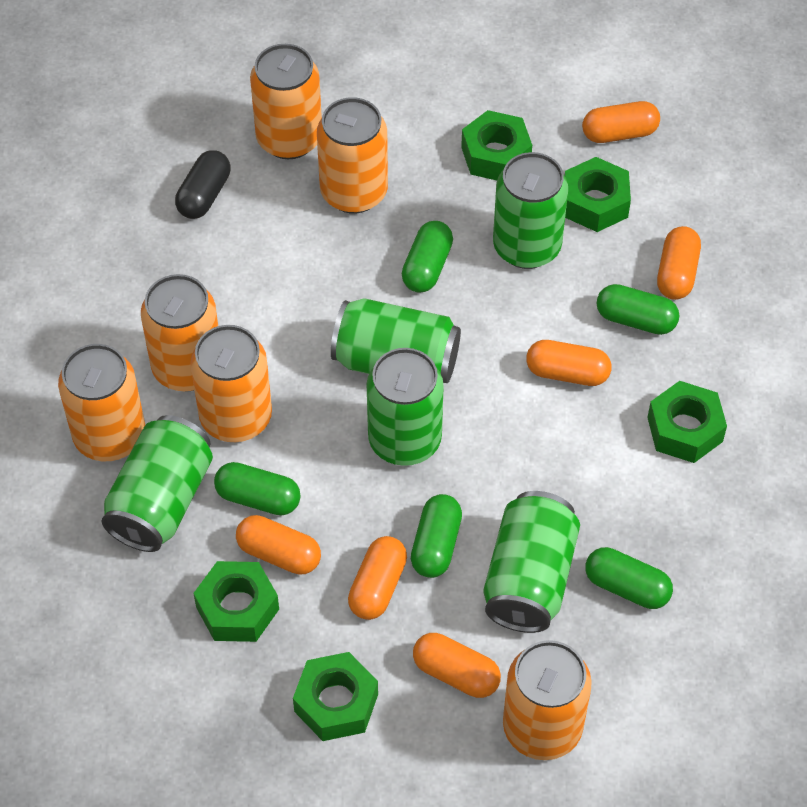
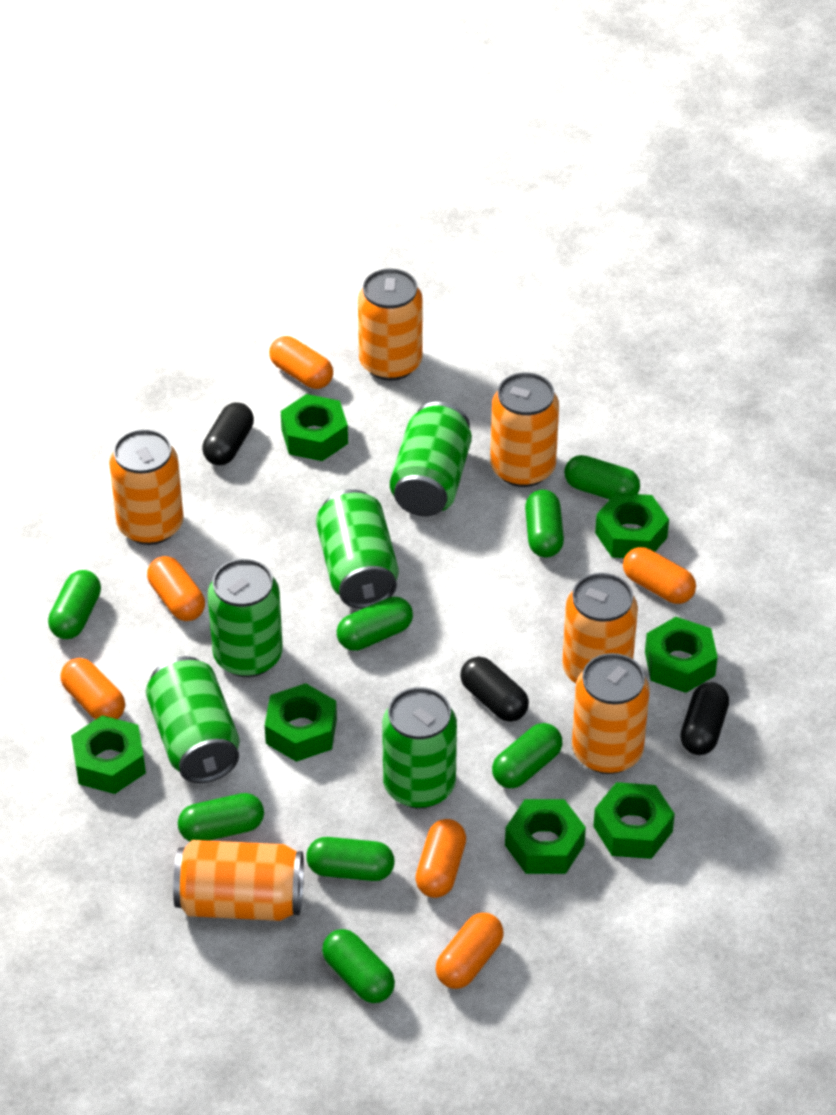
black capsule: 1 -> 3
green capsule: 5 -> 8
green nut: 5 -> 7

